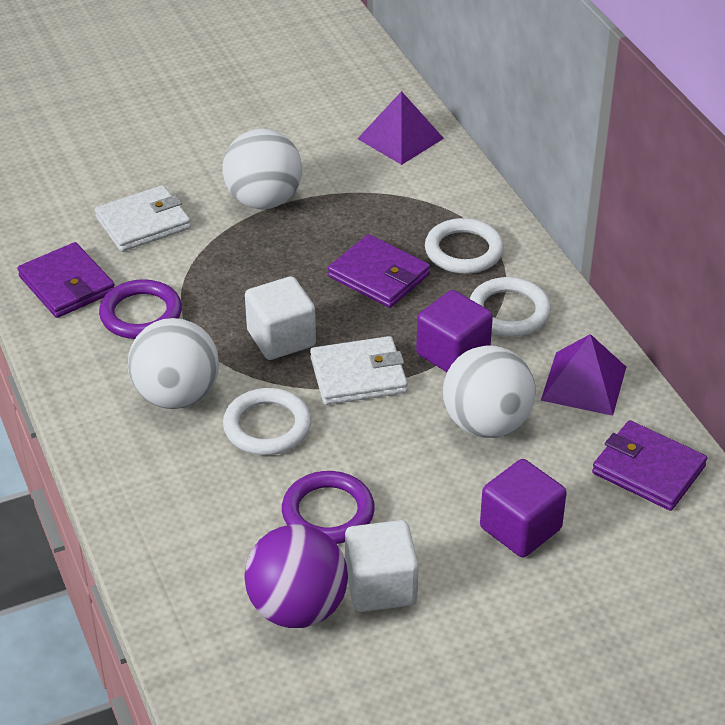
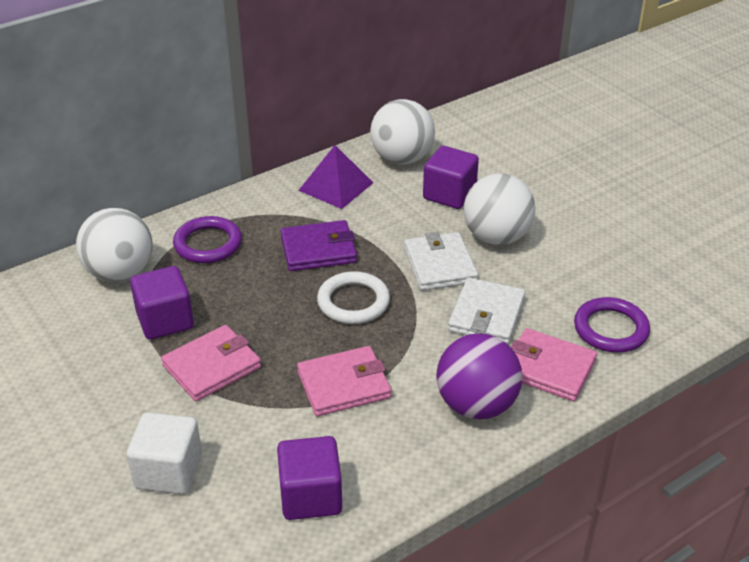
pink wallet: 0 -> 3
purple cube: 2 -> 3
purple pyramid: 2 -> 1
purple wallet: 3 -> 1
white cube: 2 -> 1
white ring: 3 -> 1

